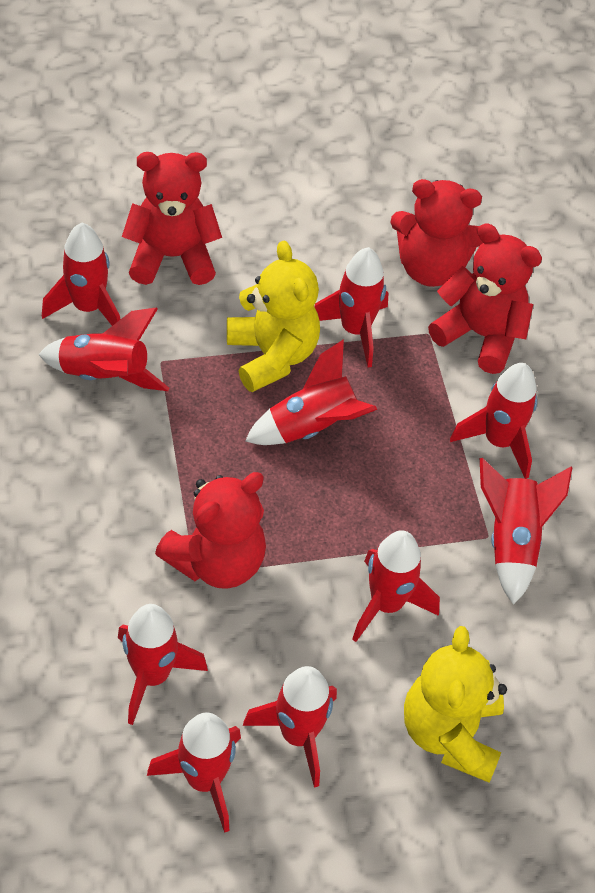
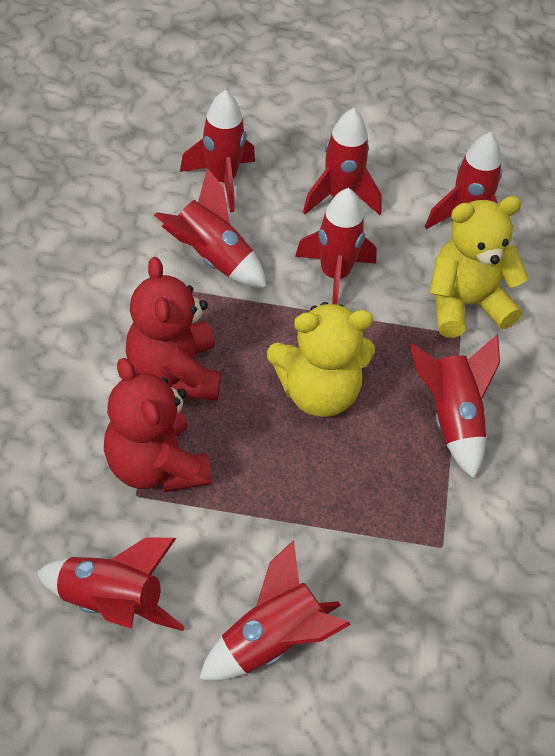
red rocket: 10 -> 8
red teddy bear: 4 -> 2

